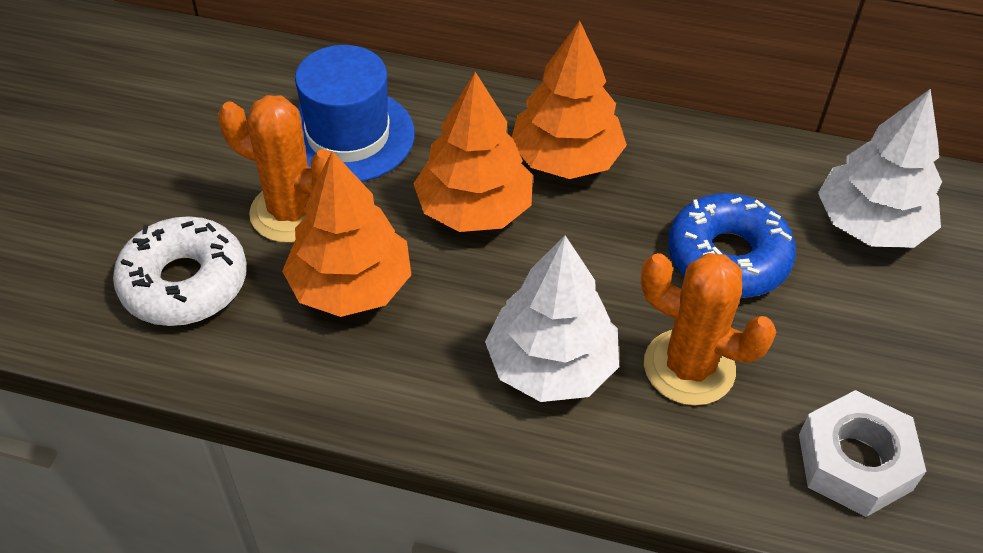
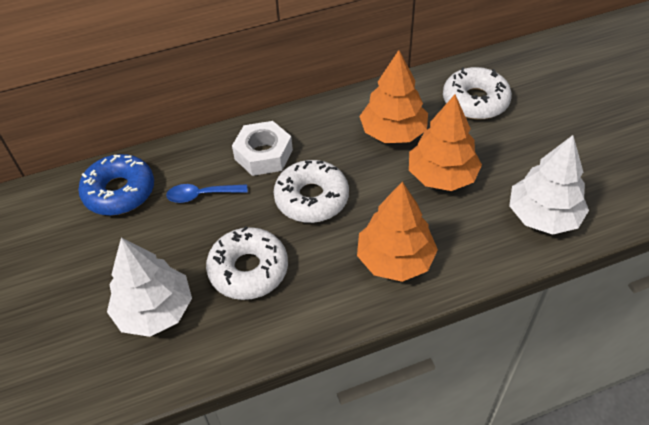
blue hat: 1 -> 0
blue spoon: 0 -> 1
orange cactus: 2 -> 0
white donut: 1 -> 3

